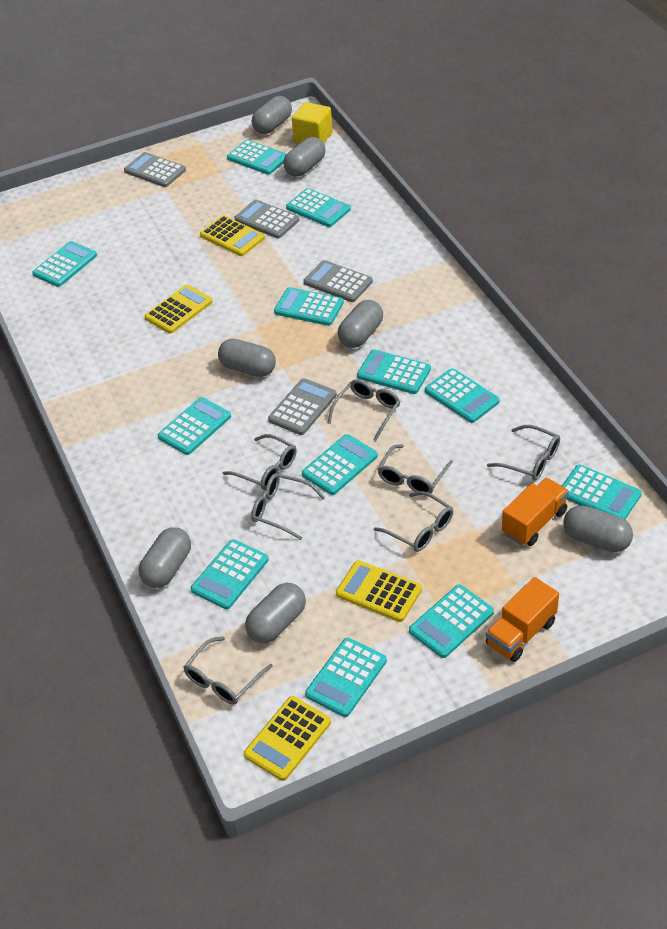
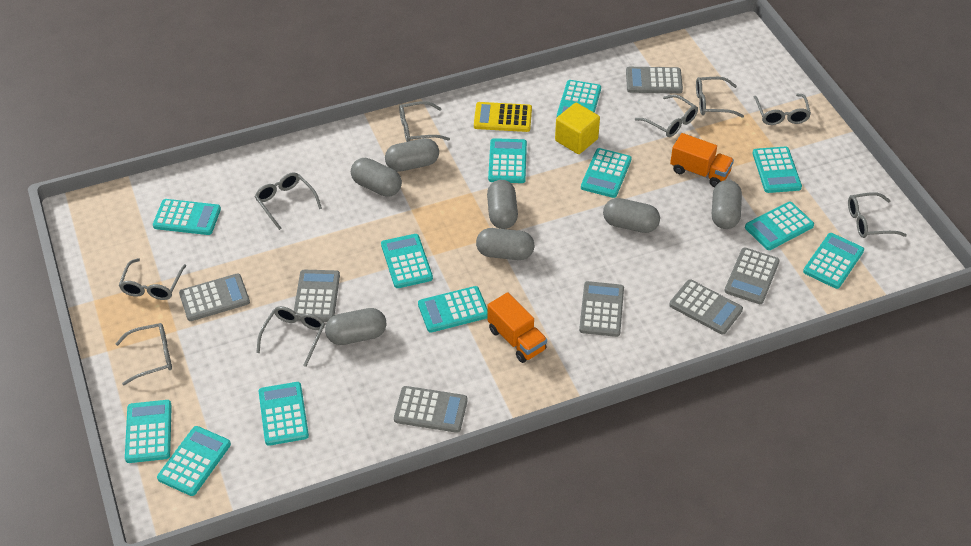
grey calculator: 4 -> 7
grey glasses: 7 -> 9
yellow calculator: 4 -> 1

